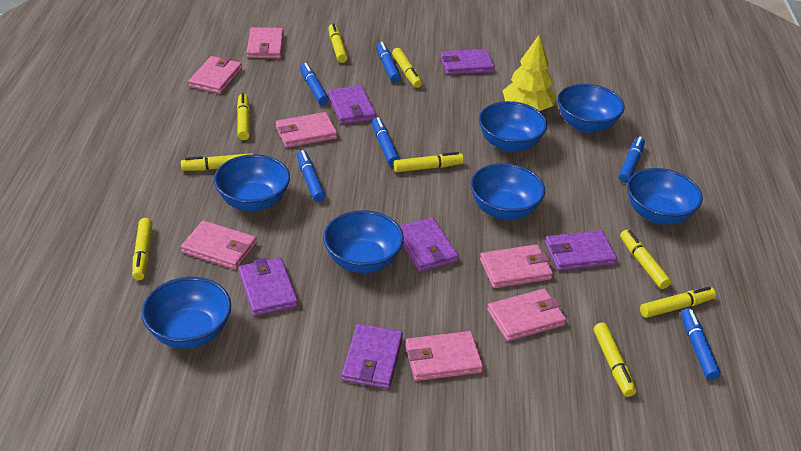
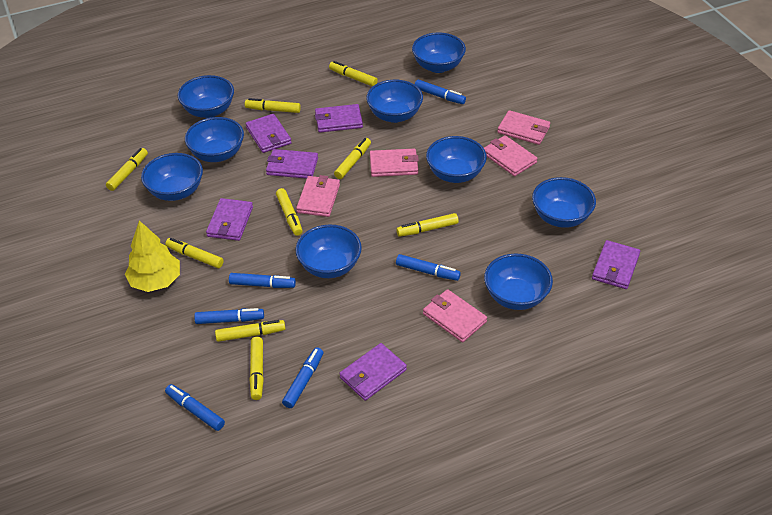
blue bowl: 7 -> 9
pink wallet: 7 -> 5

